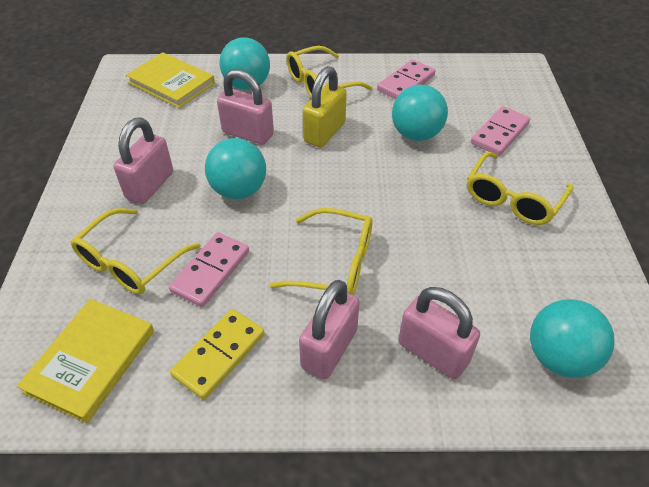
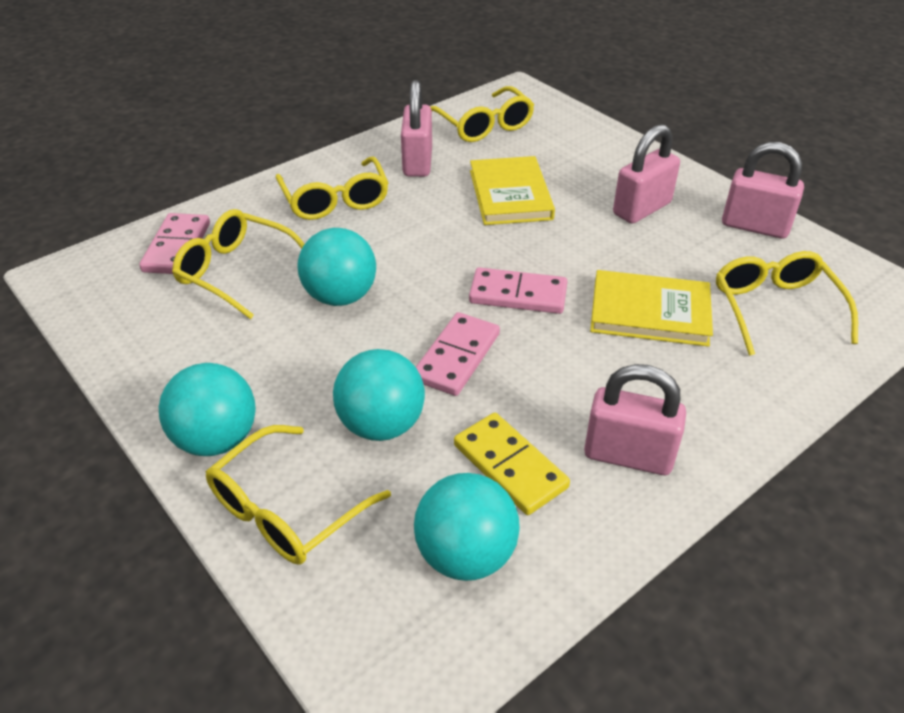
yellow glasses: 4 -> 5
yellow padlock: 1 -> 0

